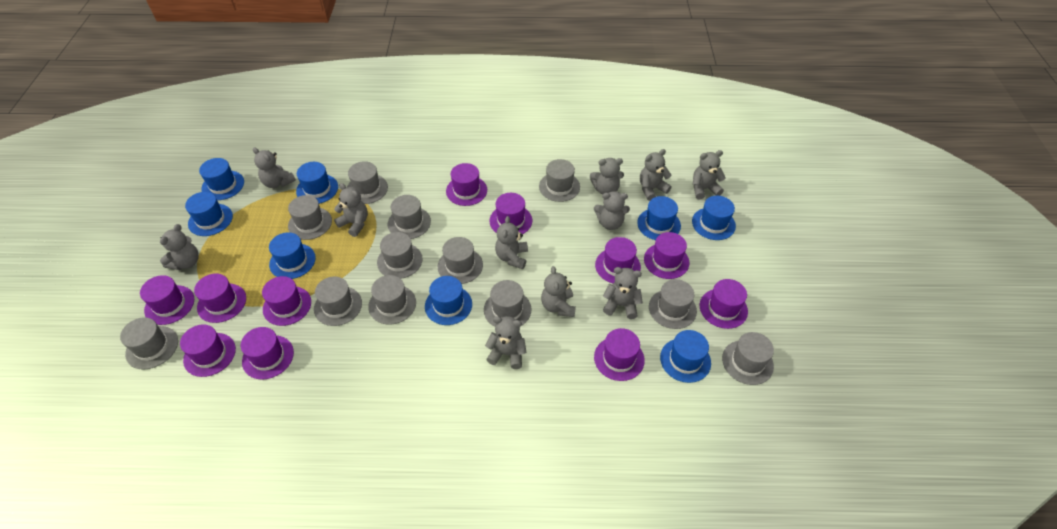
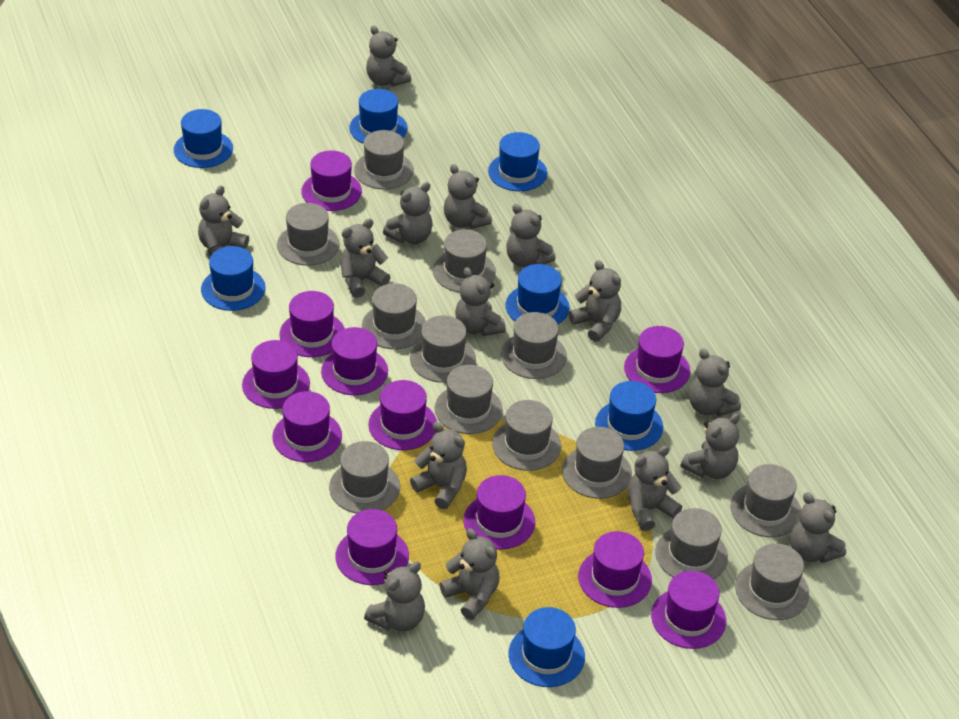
blue hat: 8 -> 7
grey hat: 12 -> 13
grey teddy bear: 11 -> 15

